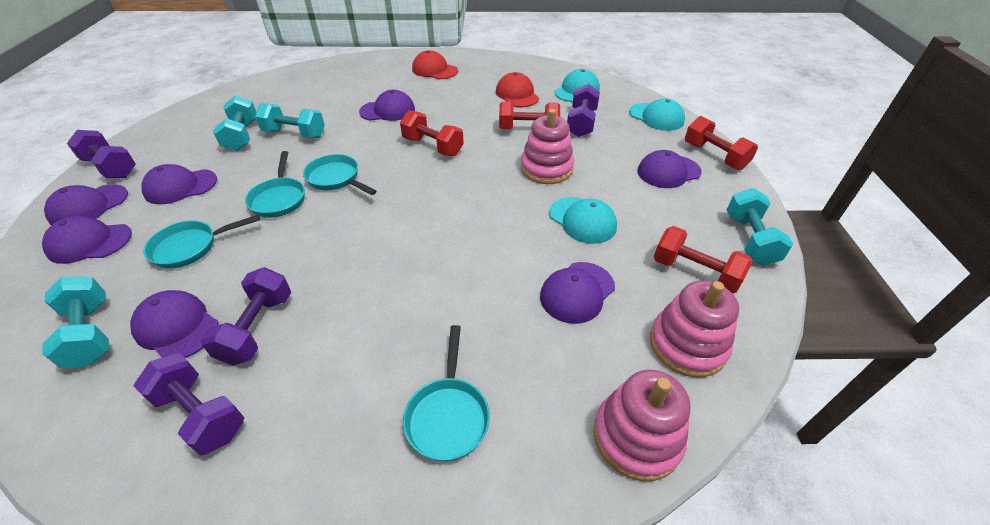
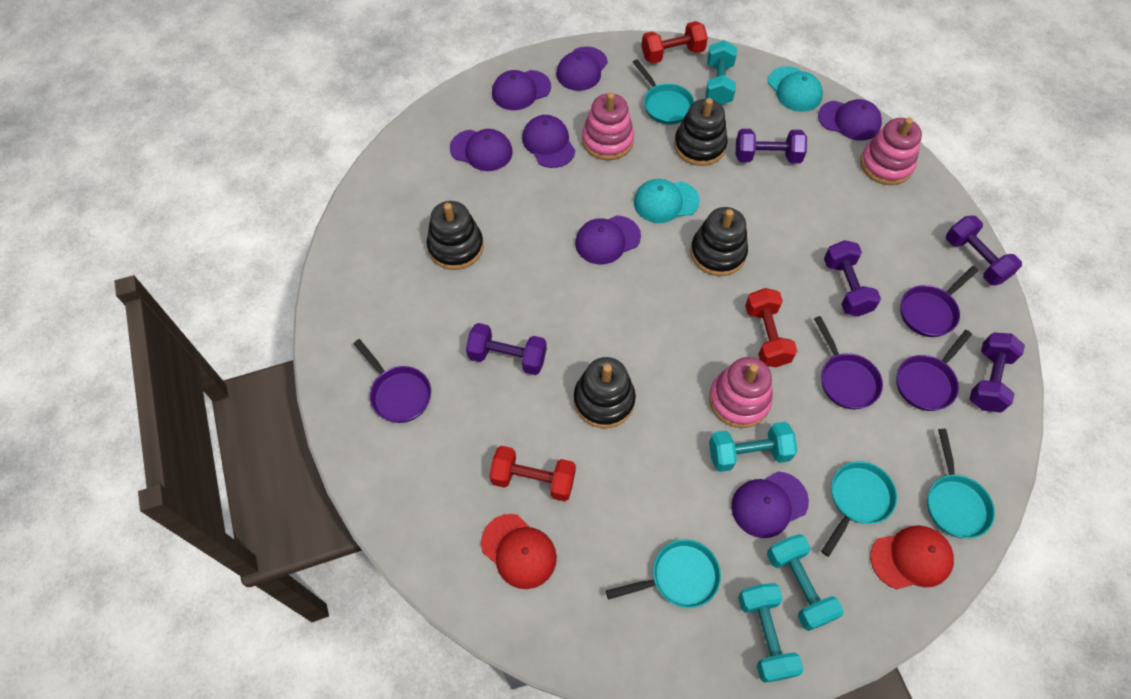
black stacking toy: 0 -> 4
purple dumbbell: 4 -> 5
purple pan: 0 -> 4
red dumbbell: 4 -> 3
turquoise cap: 3 -> 2

